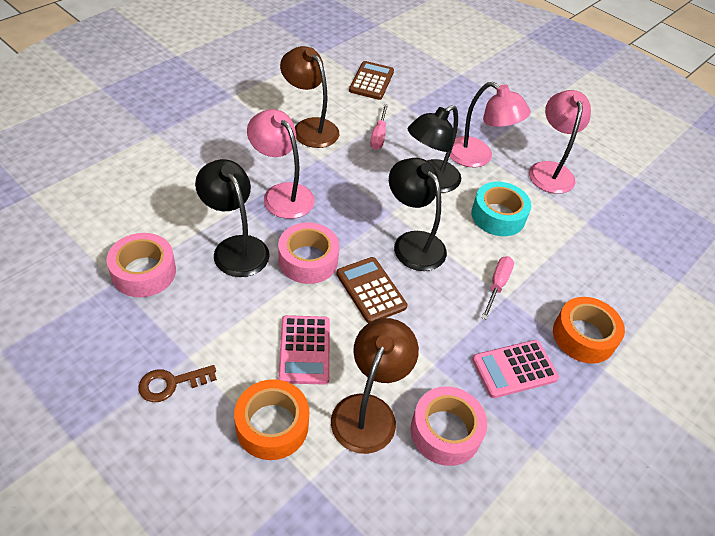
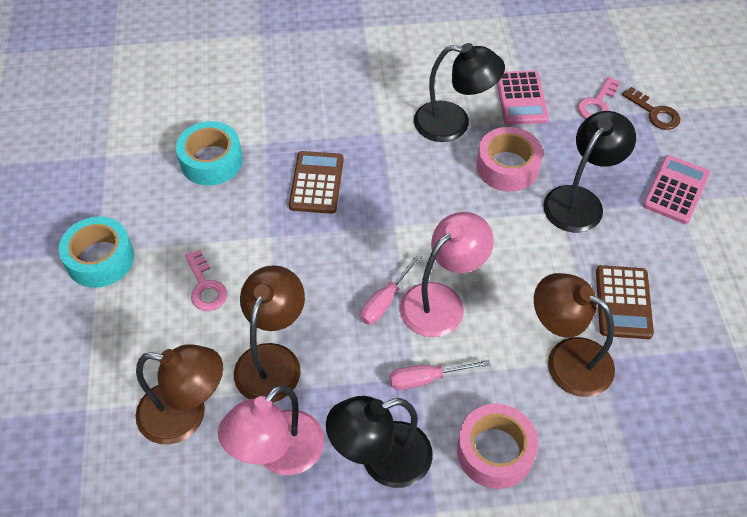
brown lamp: 2 -> 3
orange tape: 2 -> 0
pink key: 0 -> 2
pink lamp: 3 -> 2
pink tape: 3 -> 2
turquoise tape: 1 -> 2

